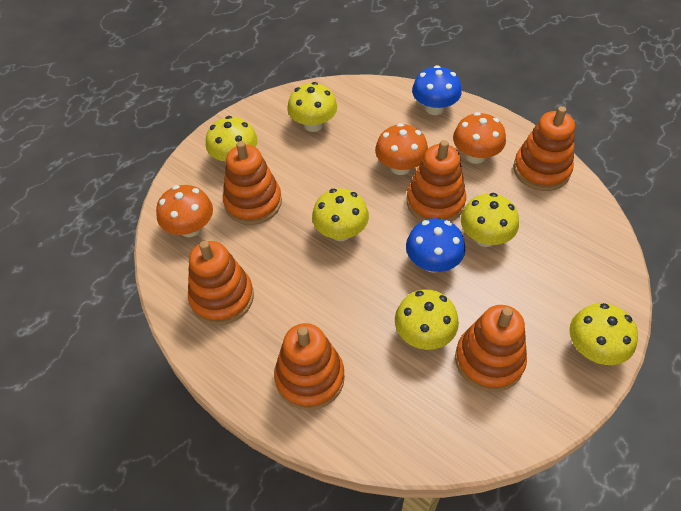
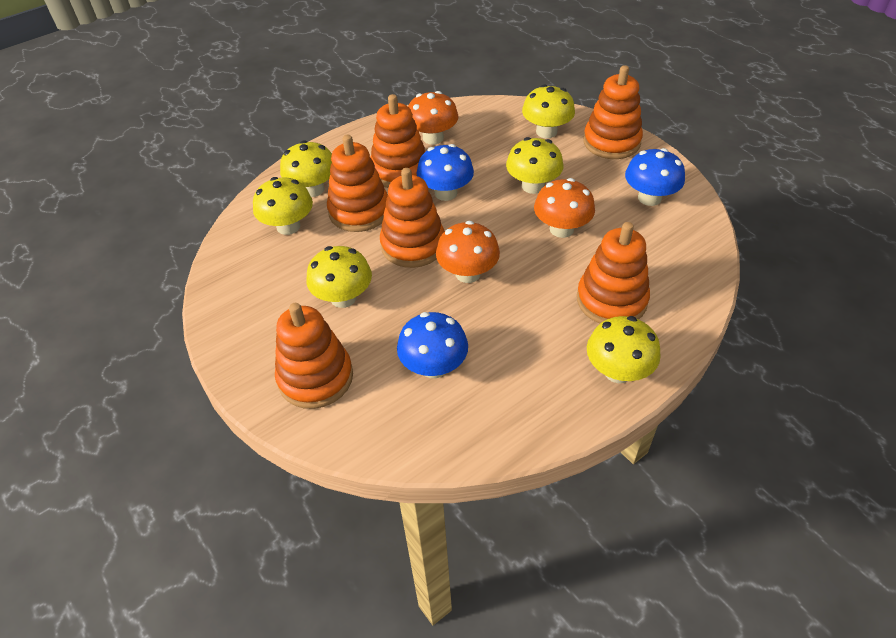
blue mushroom: 2 -> 3

